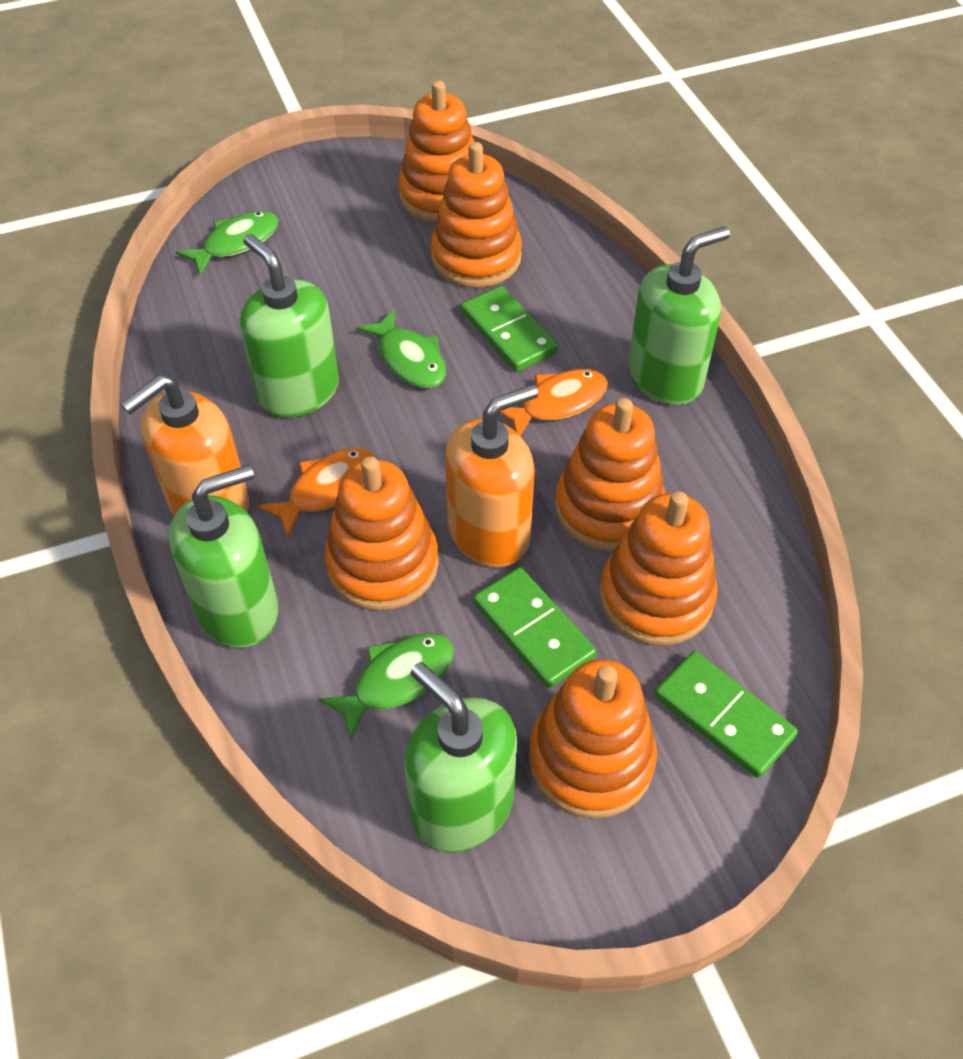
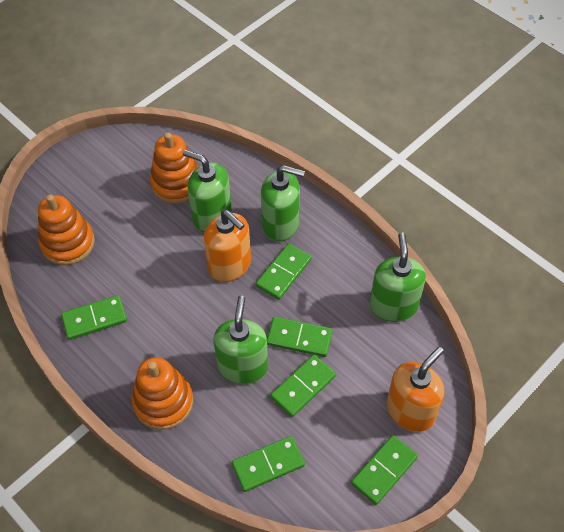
green domino: 3 -> 6
green fish: 3 -> 0
orange fish: 2 -> 0
orange stacking toy: 6 -> 3

